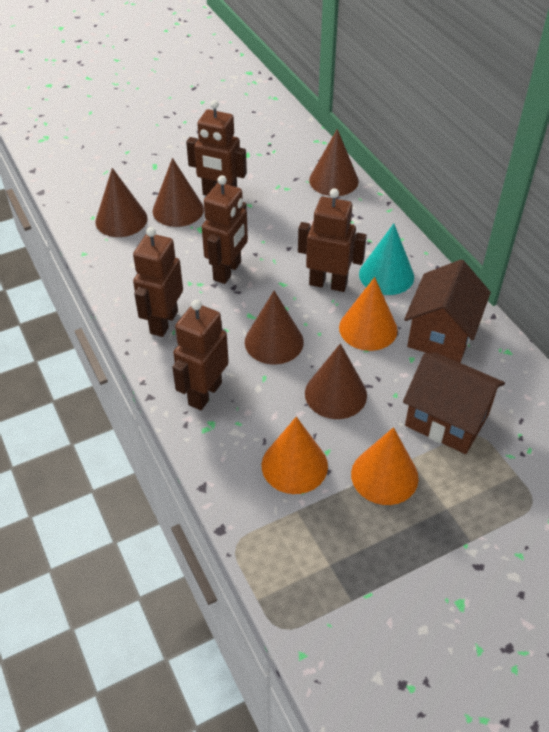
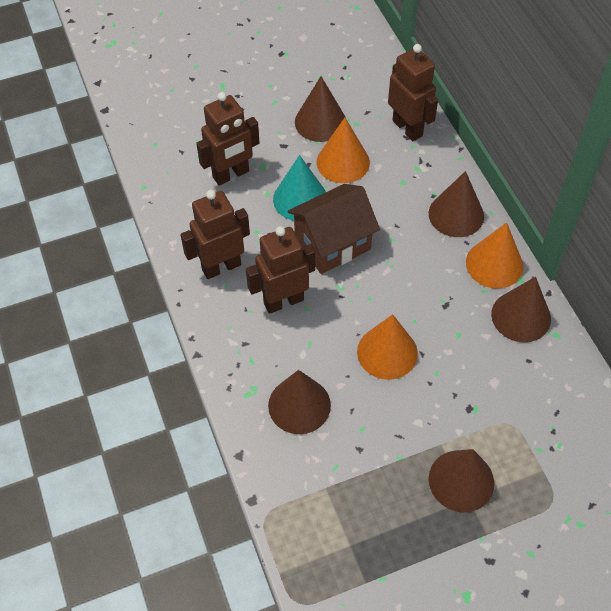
brown house: 2 -> 1
brown robot: 5 -> 4

